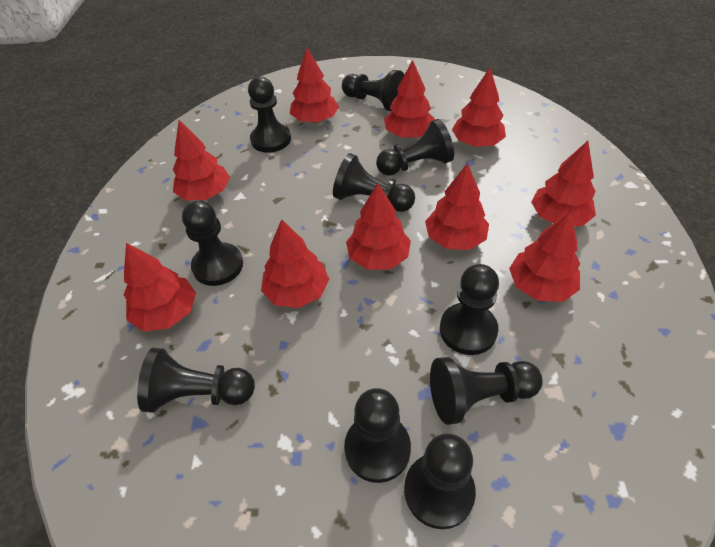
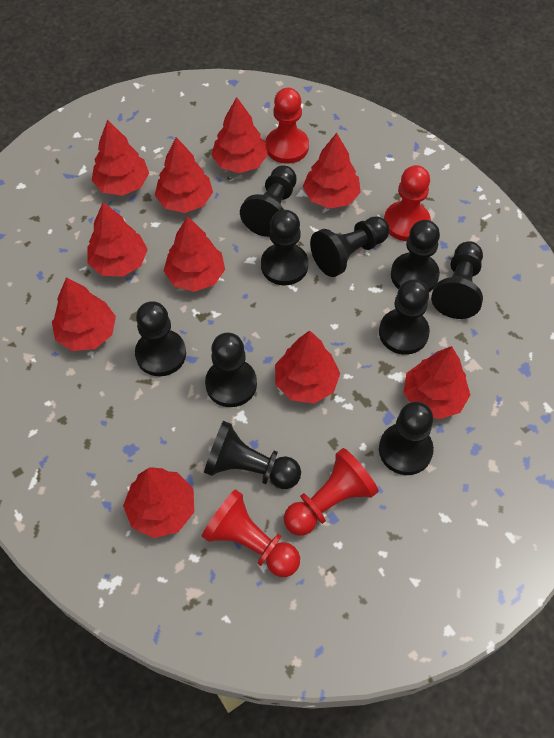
red pawn: 0 -> 4

